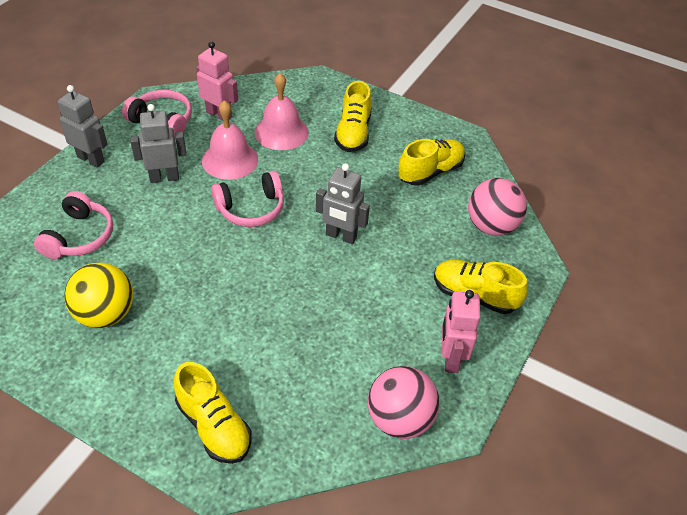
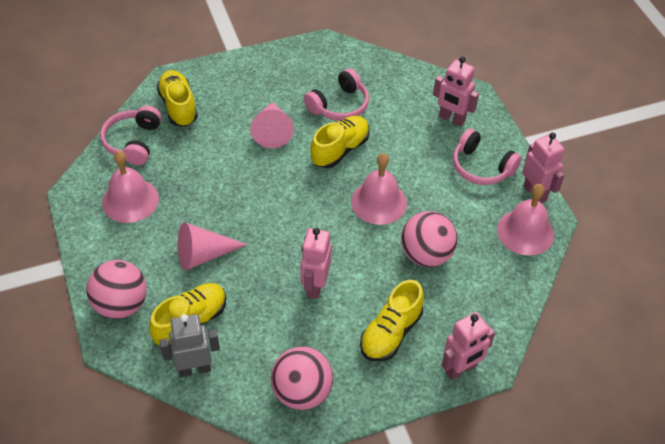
grey robot: 3 -> 1
pink ball: 2 -> 3
pink bell: 2 -> 3
pink cone: 0 -> 2
pink robot: 2 -> 4
yellow ball: 1 -> 0

